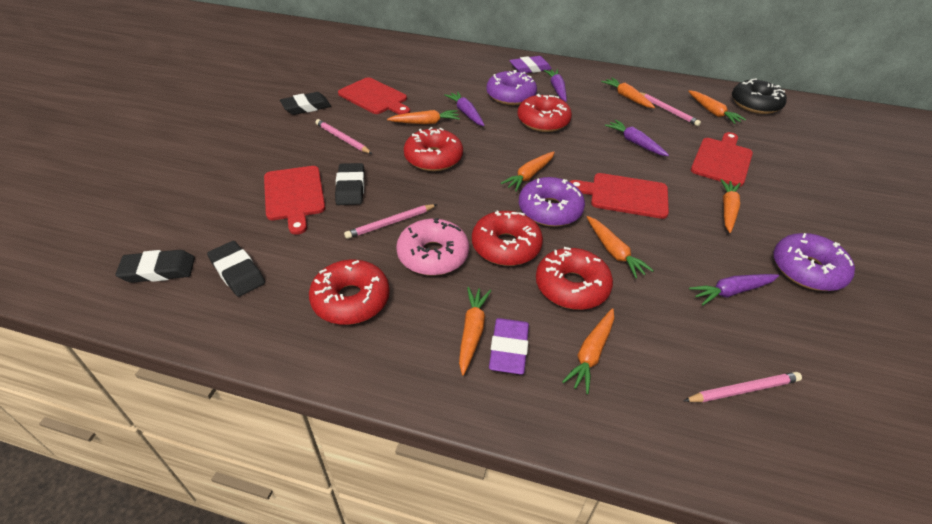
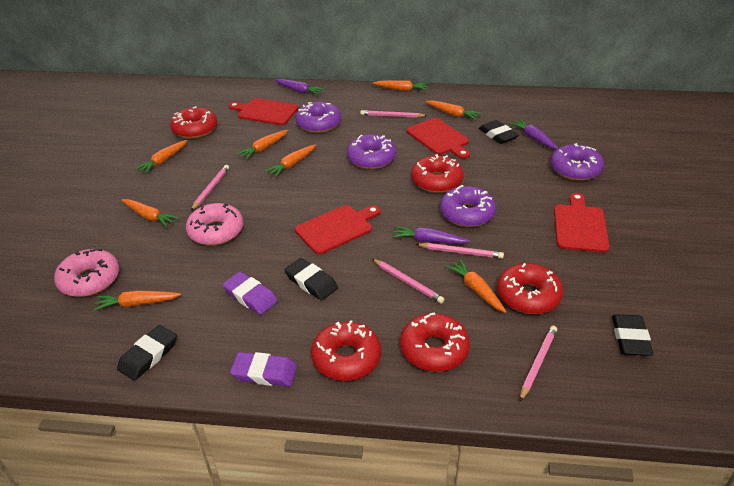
black donut: 1 -> 0
pink donut: 1 -> 2
pink pencil: 4 -> 5
purple carrot: 4 -> 3
purple donut: 3 -> 4

